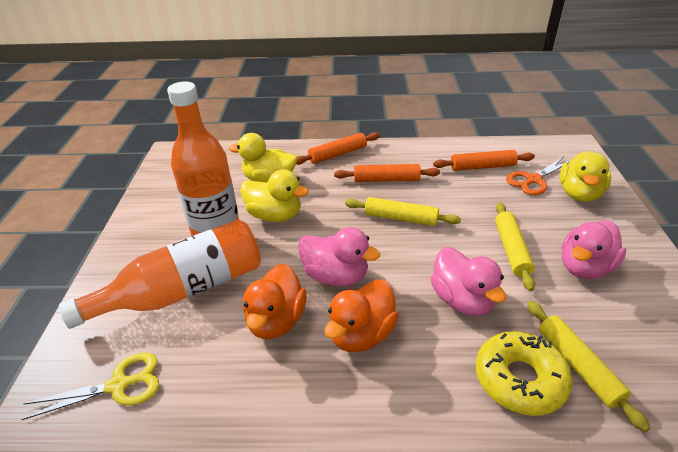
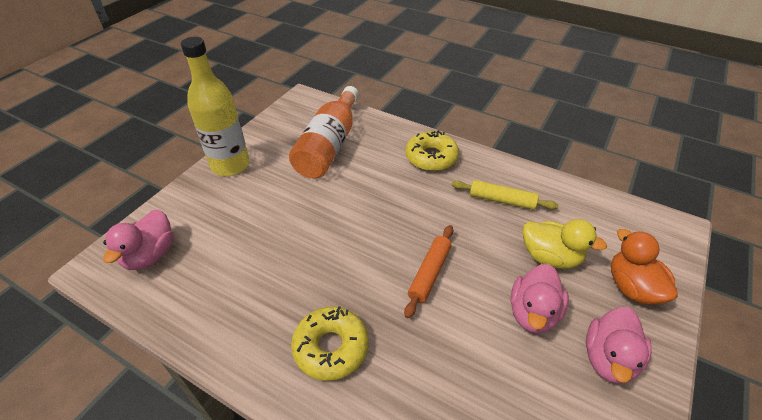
orange bottle: 2 -> 1
orange duck: 2 -> 1
orange rolling pin: 3 -> 1
orange scissors: 1 -> 0
yellow bottle: 0 -> 1
yellow donut: 1 -> 2
yellow duck: 3 -> 1
yellow rolling pin: 3 -> 1
yellow scissors: 1 -> 0

